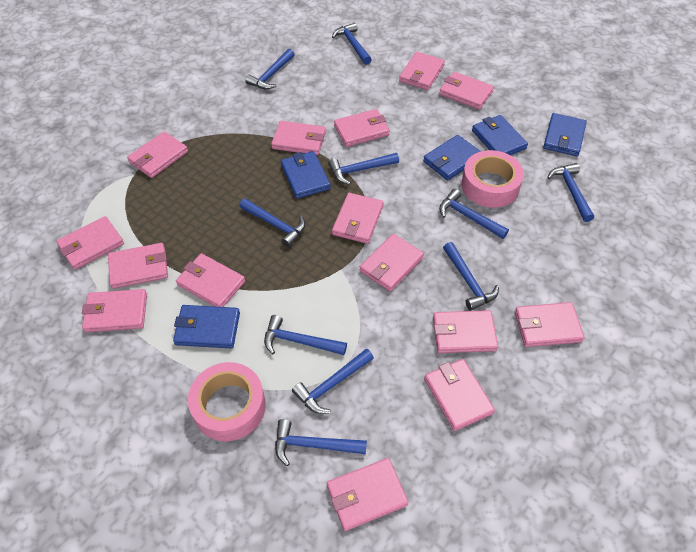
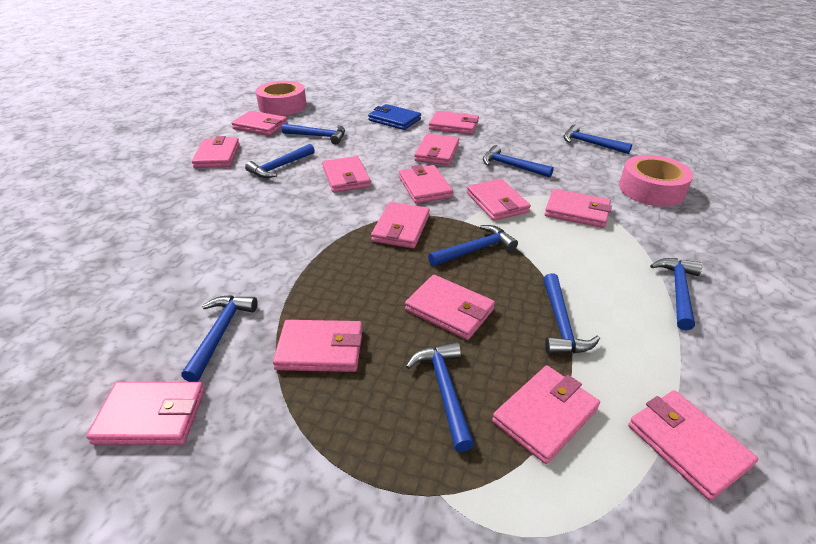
blue hammer: 10 -> 9
blue wallet: 5 -> 1
pink wallet: 15 -> 14

